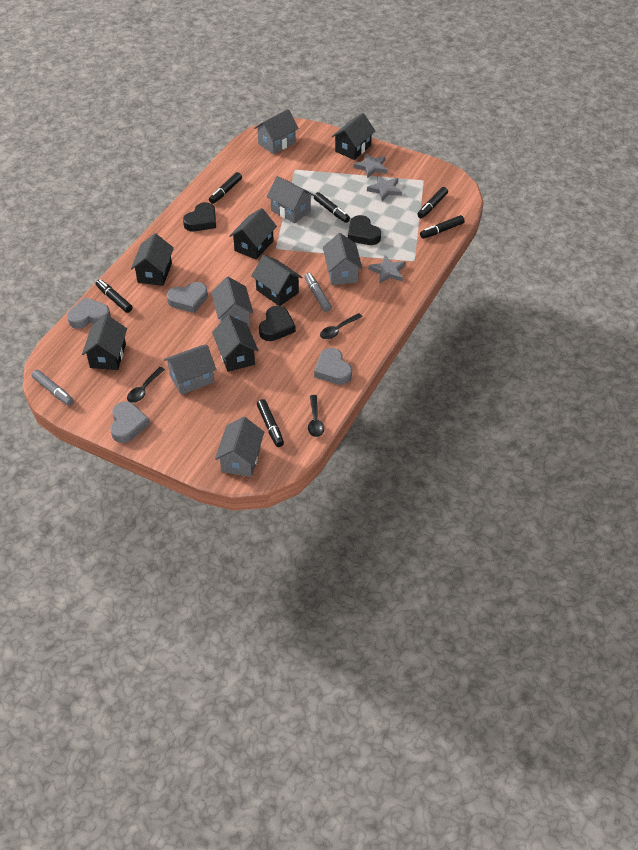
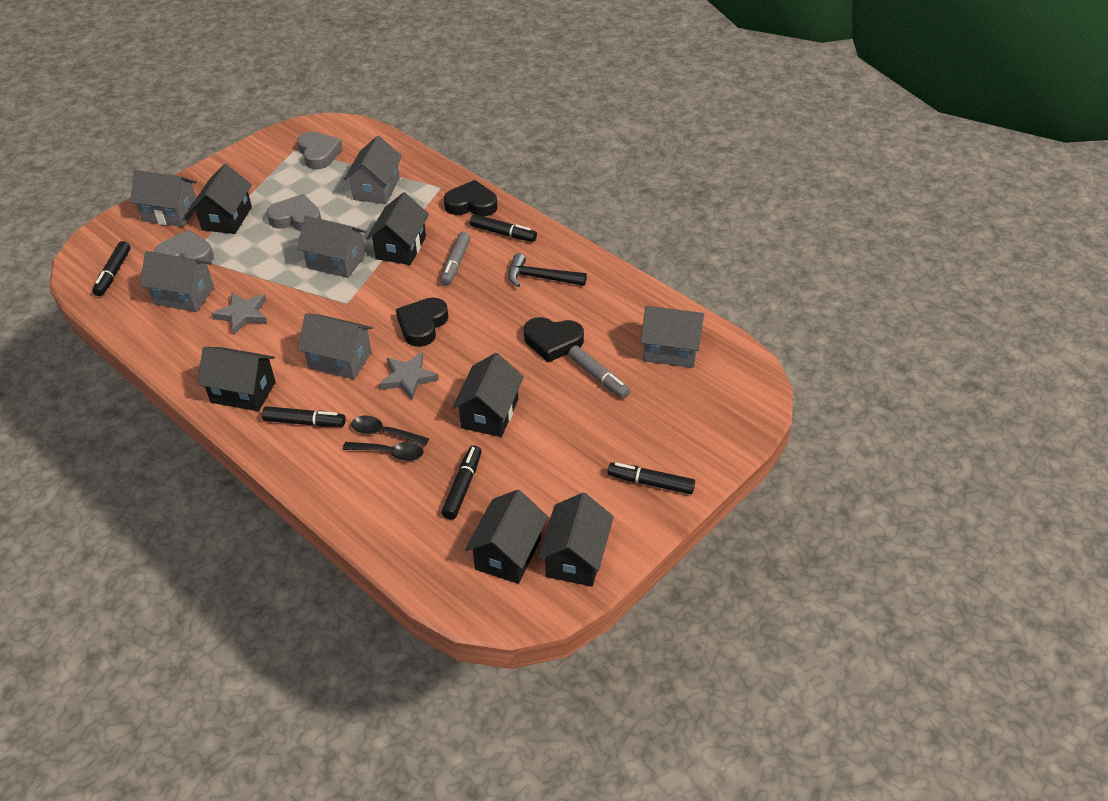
black hammer: 0 -> 1
black marker: 6 -> 5
black spoon: 3 -> 2
grey heart: 4 -> 3
grey star: 3 -> 2

